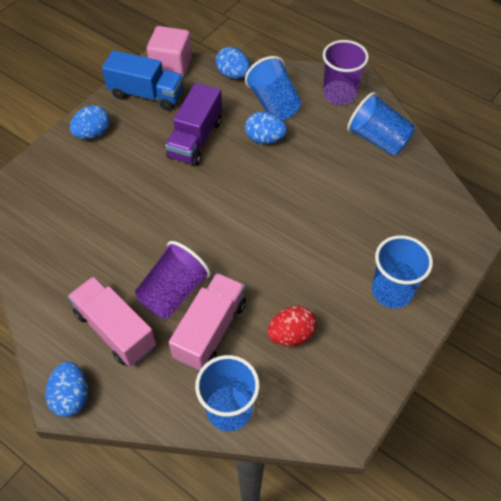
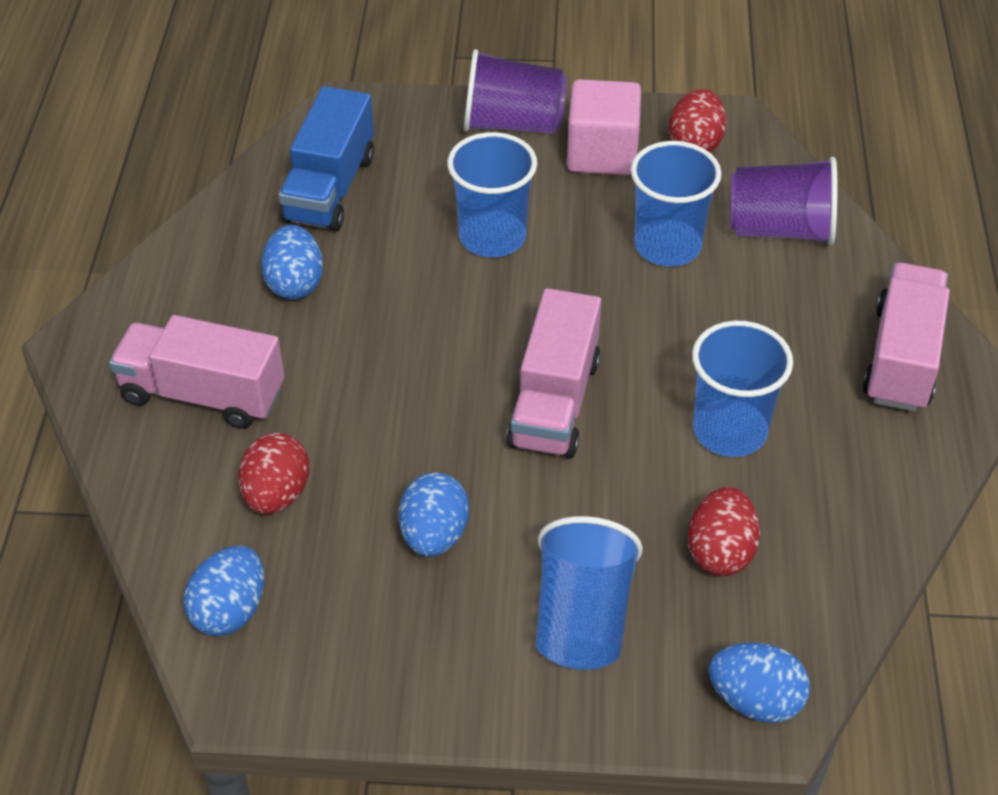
pink truck: 2 -> 3
purple truck: 1 -> 0
red egg: 1 -> 3

